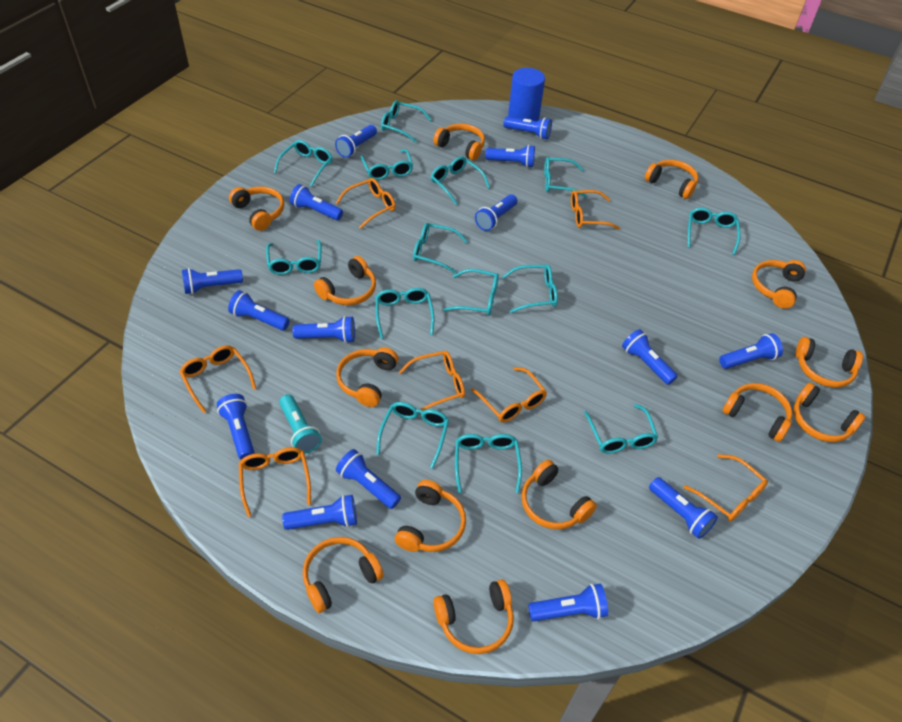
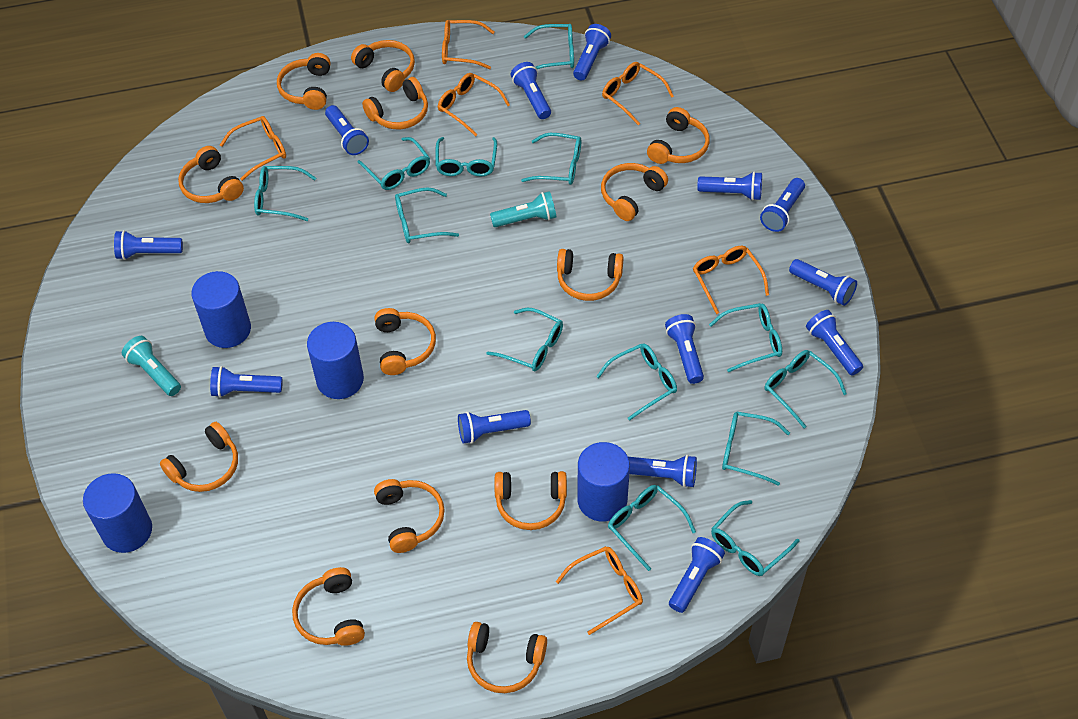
blue cylinder: 1 -> 4
blue flashlight: 15 -> 13
orange glasses: 7 -> 6
turquoise flashlight: 1 -> 2
turquoise glasses: 14 -> 13

